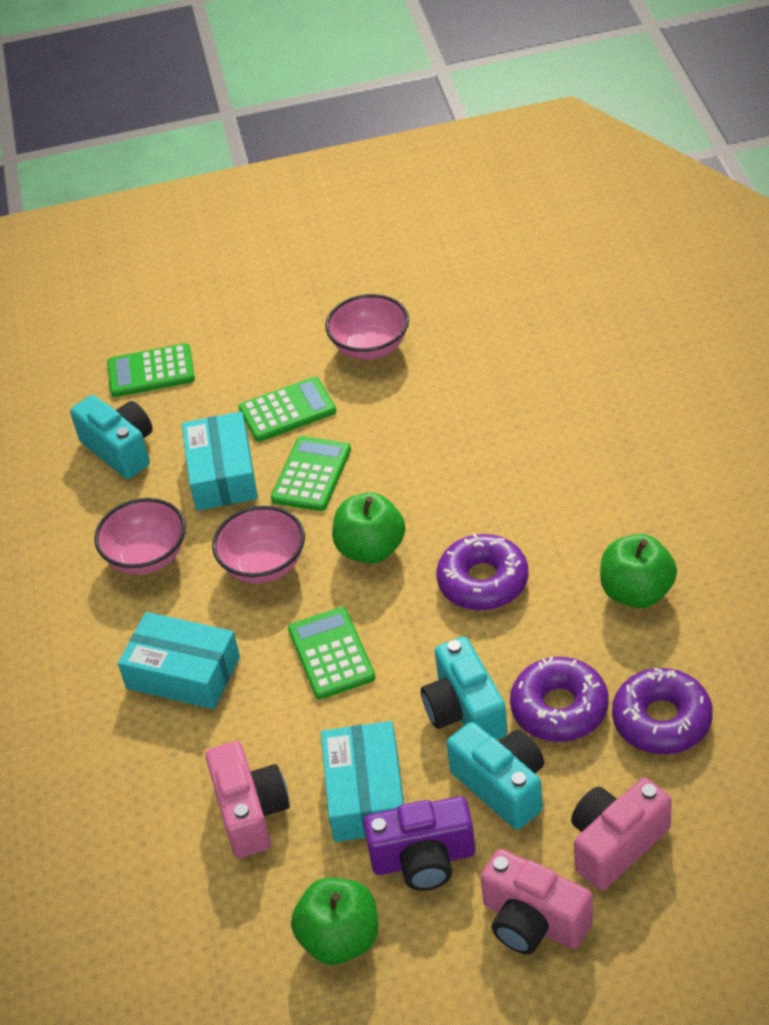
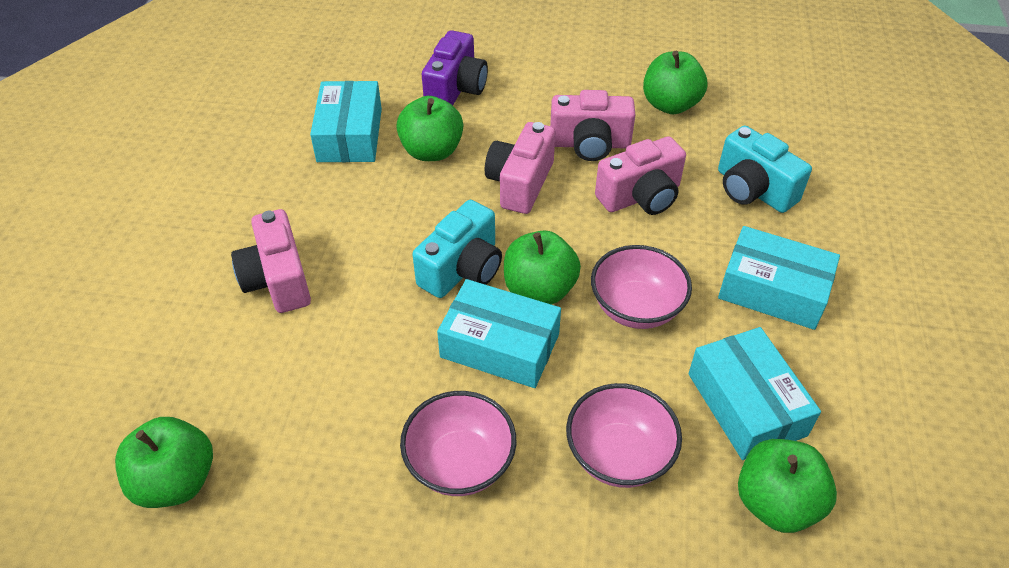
green apple: 3 -> 5
green calculator: 4 -> 0
pink camera: 3 -> 4
purple donut: 3 -> 0
turquoise box: 3 -> 4
turquoise camera: 3 -> 2

